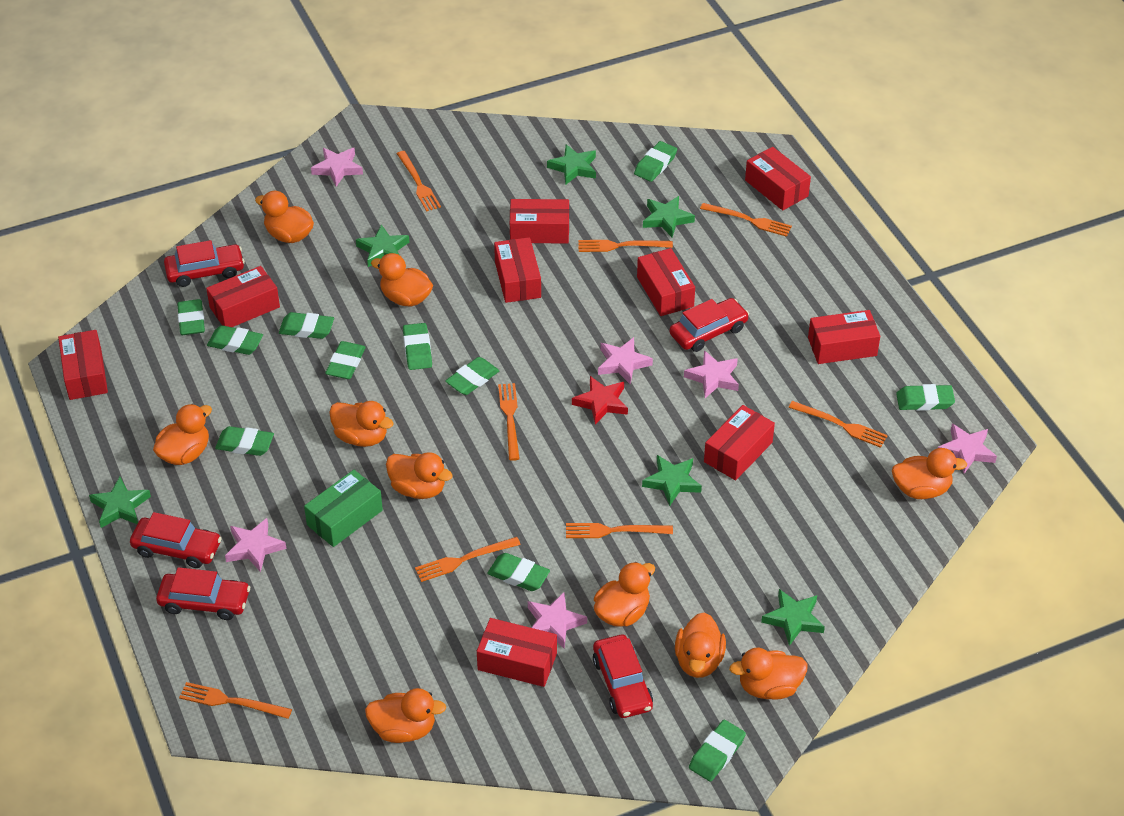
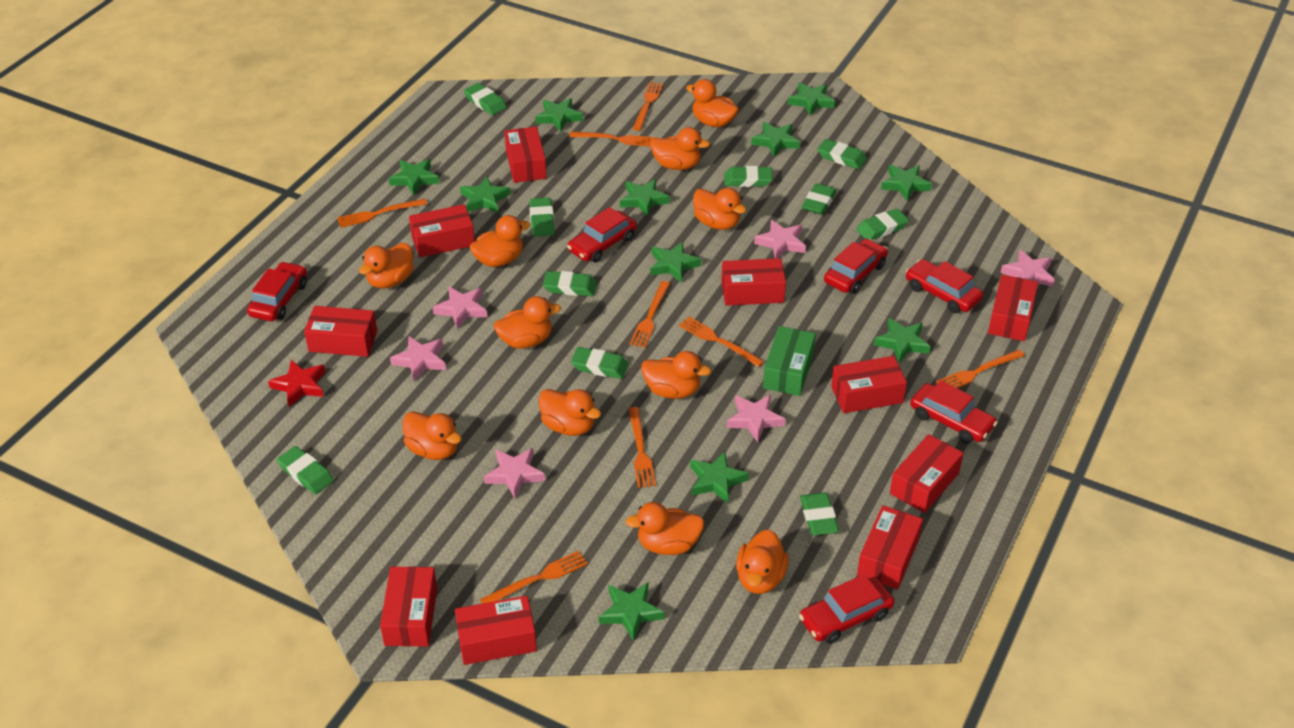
green eraser: 11 -> 10
green star: 6 -> 11
orange duck: 10 -> 11
red box: 9 -> 10
red car: 5 -> 6

